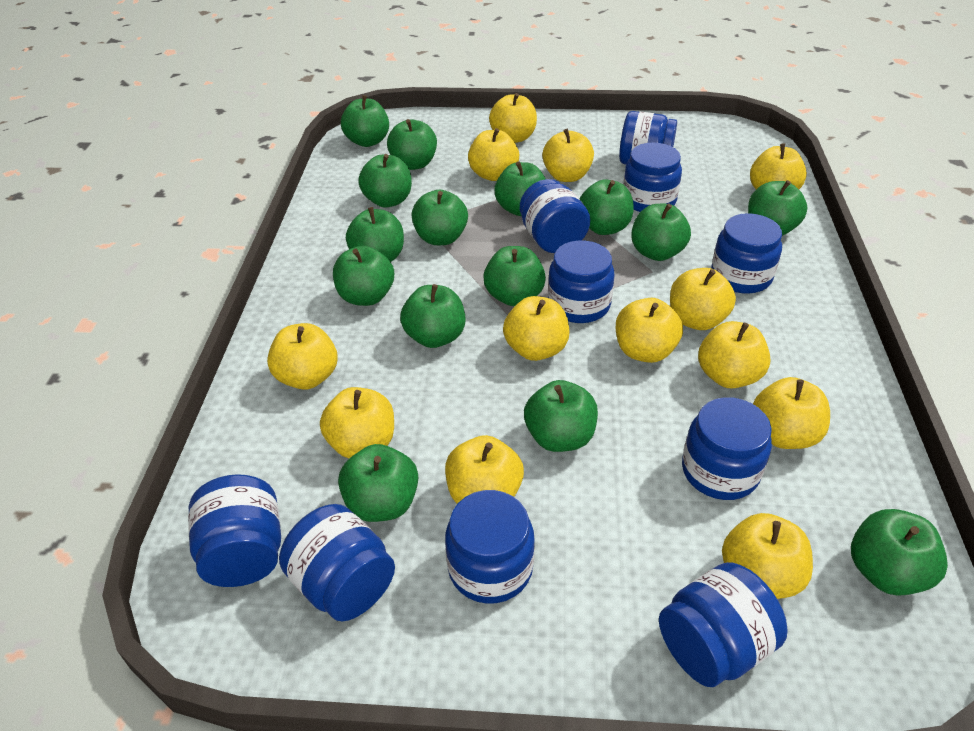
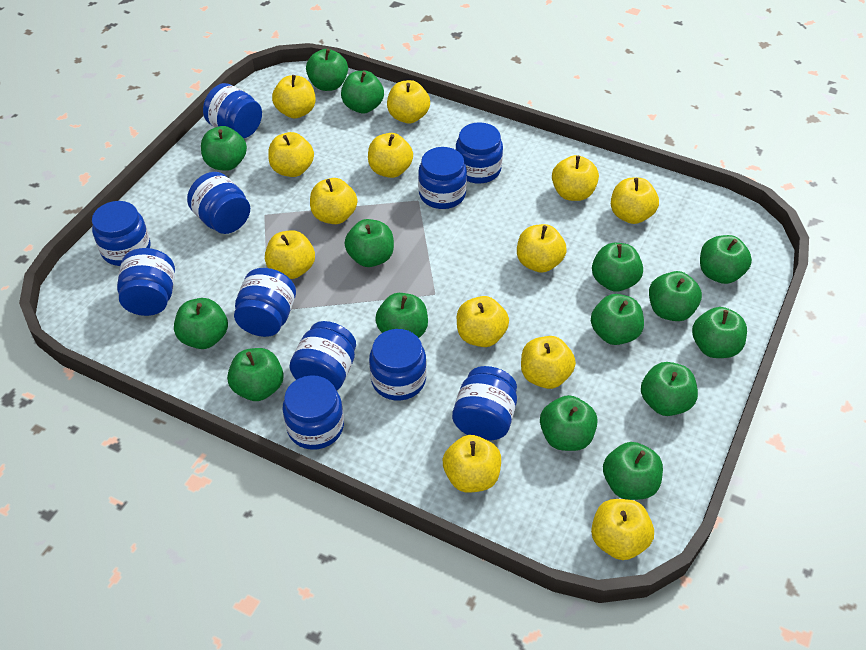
blue jar: 10 -> 11

